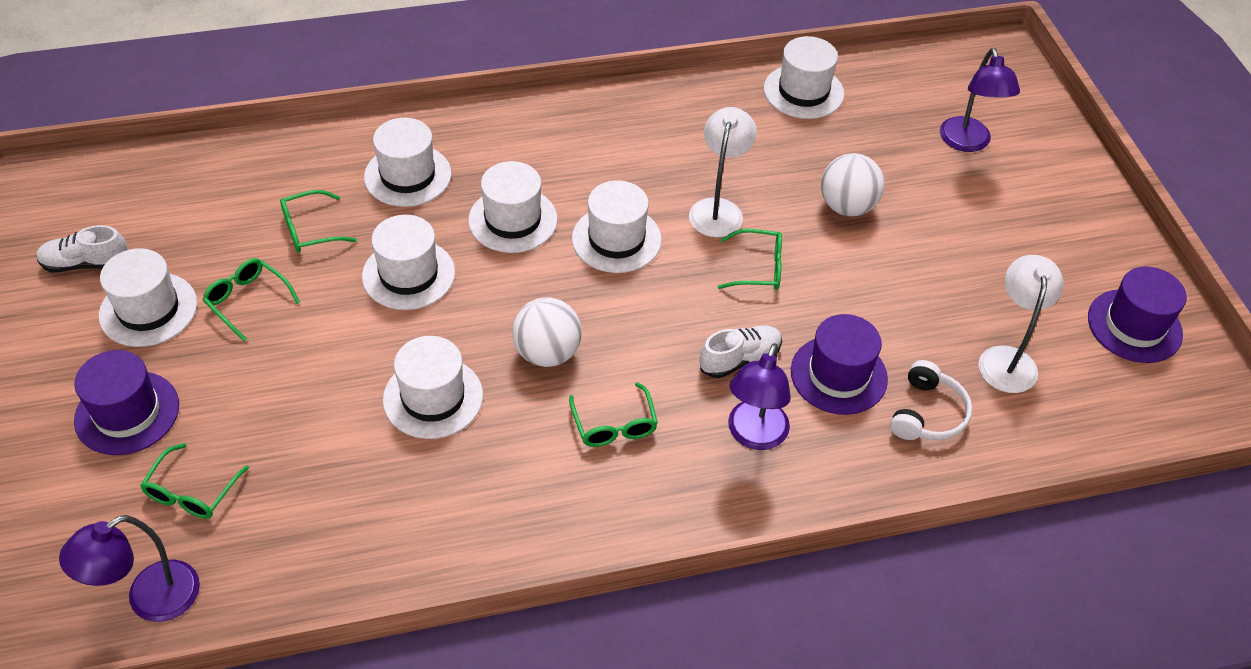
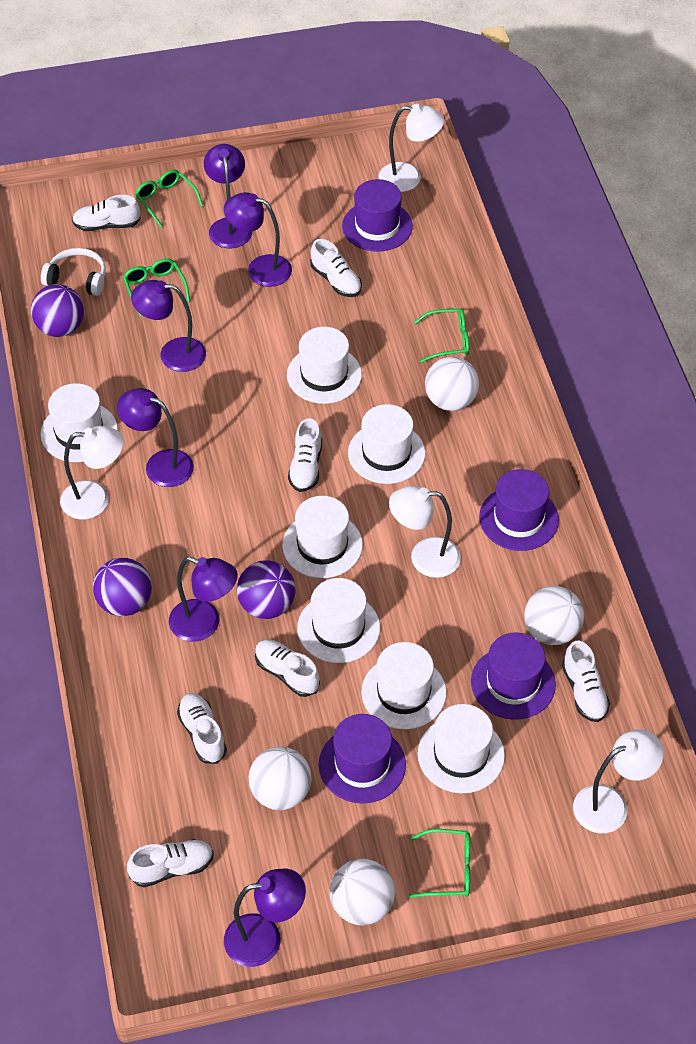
green glasses: 5 -> 4
purple ball: 0 -> 3
purple hat: 3 -> 4
purple lamp: 3 -> 6
white ball: 2 -> 4
white lamp: 2 -> 4
white shoe: 2 -> 7

